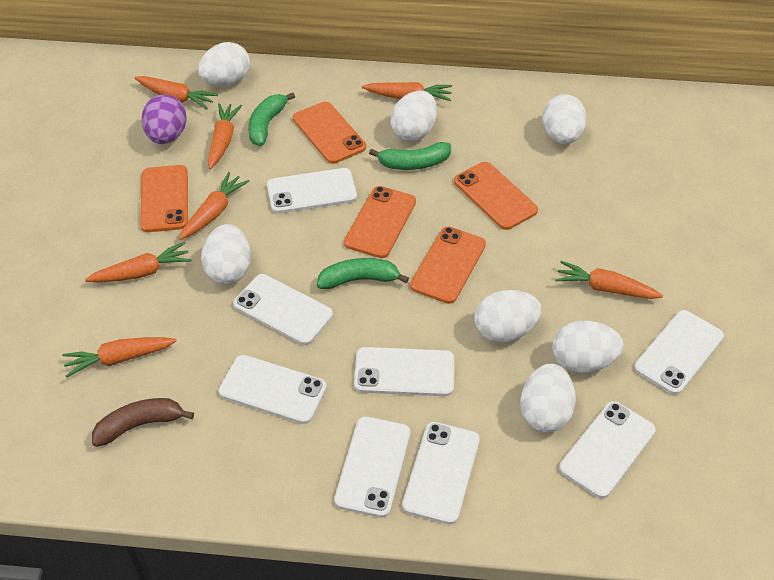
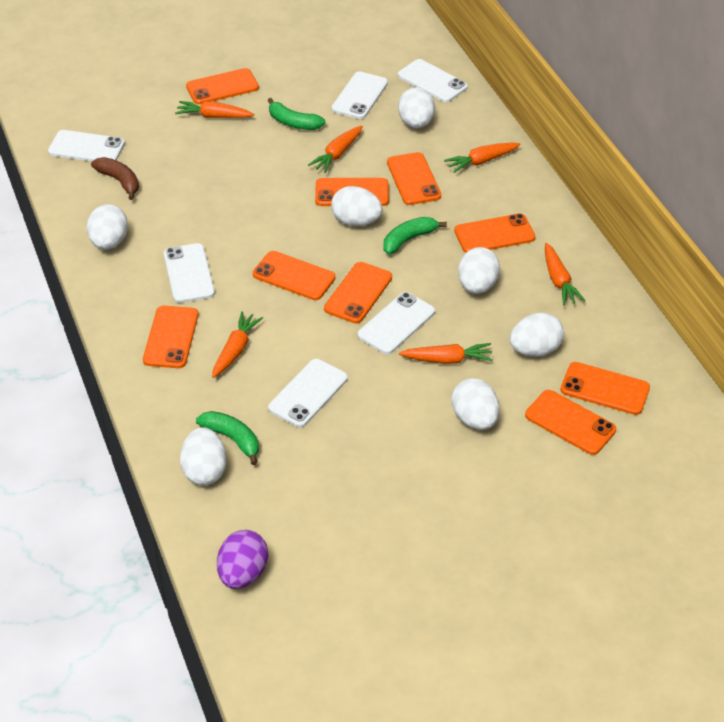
orange carrot: 7 -> 6
orange phone: 5 -> 9
white phone: 8 -> 6

